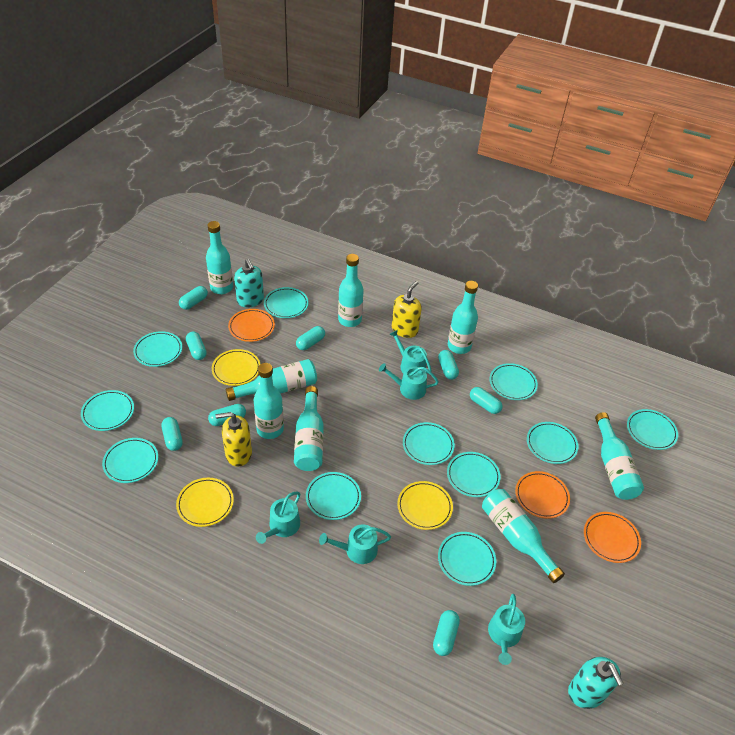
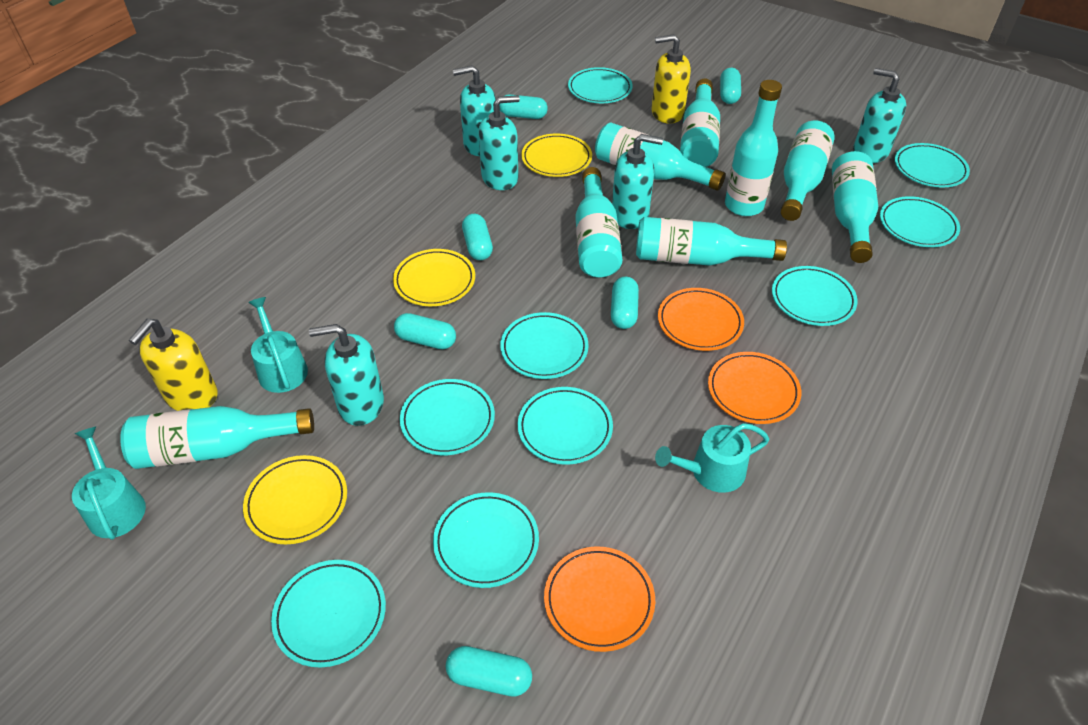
turquoise capsule: 8 -> 6
turquoise plate: 11 -> 9
turquoise soap dispenser: 2 -> 5
turquoise watering can: 5 -> 3

